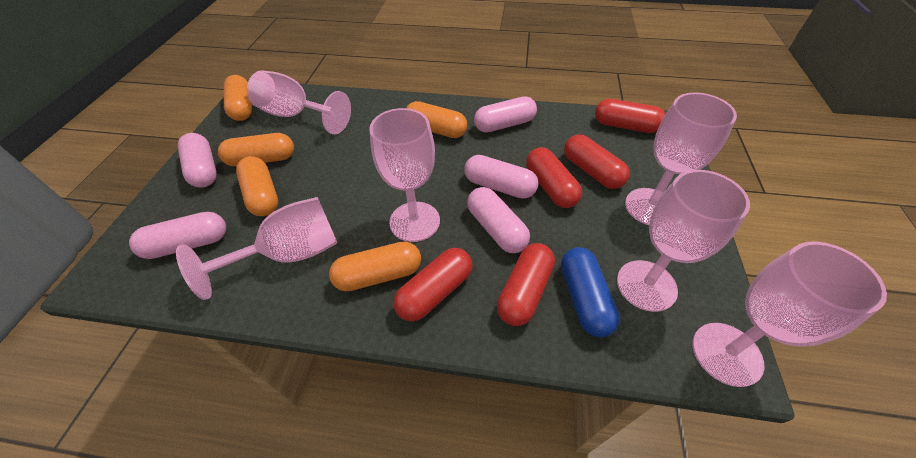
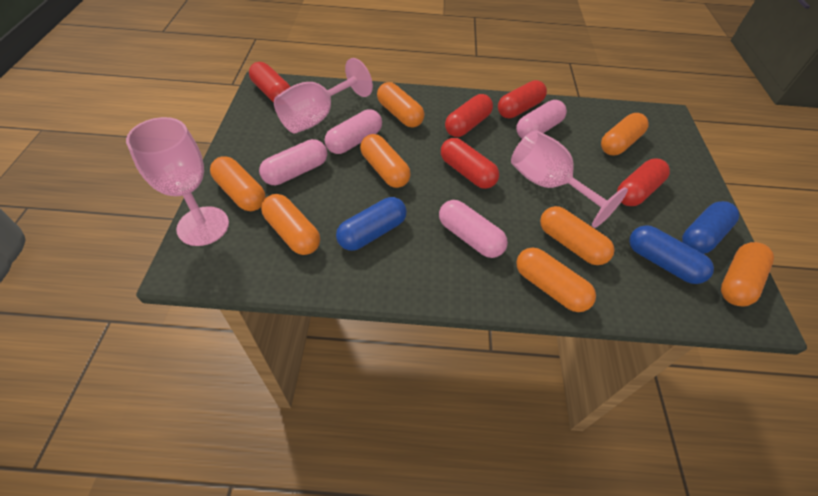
blue capsule: 1 -> 3
orange capsule: 5 -> 8
pink capsule: 5 -> 4
pink goblet: 6 -> 3

